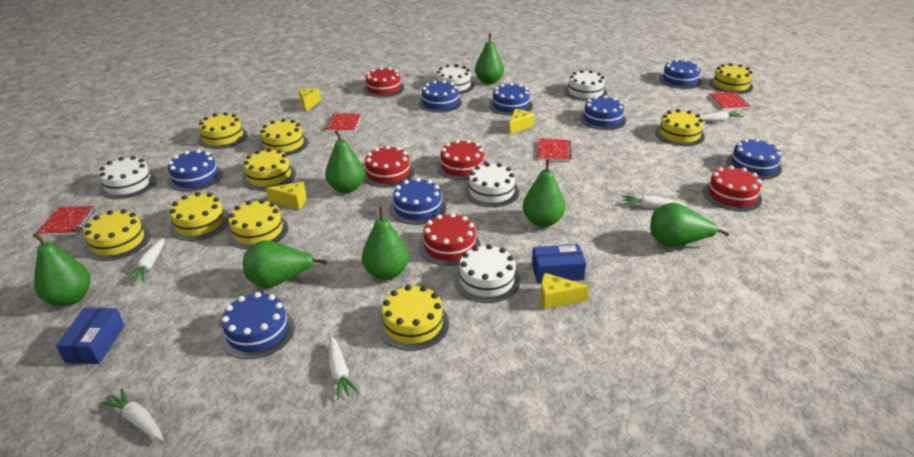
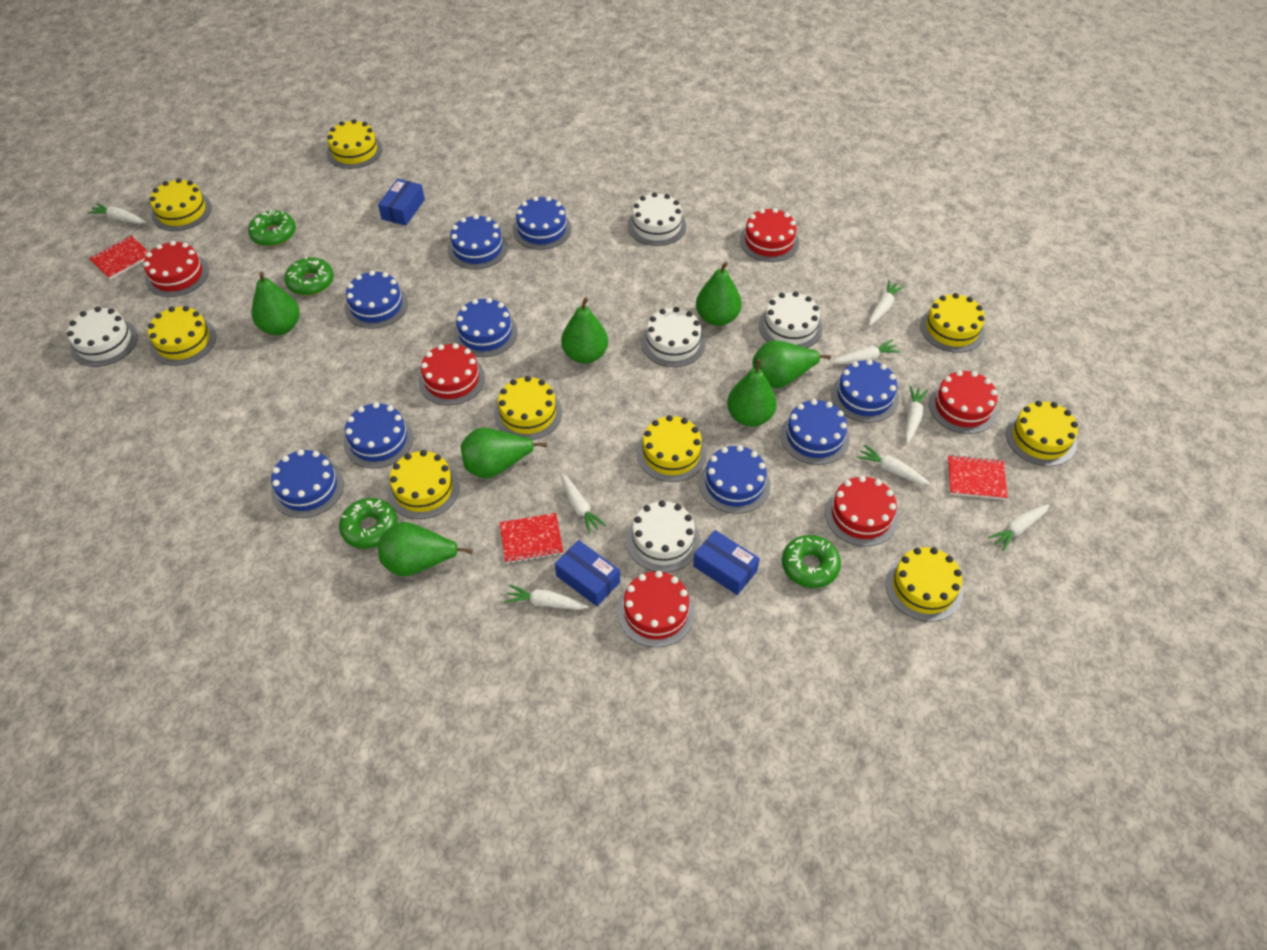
blue box: 2 -> 3
blue cake: 8 -> 9
green donut: 0 -> 4
red cake: 5 -> 6
red notebook: 4 -> 3
white carrot: 5 -> 8
yellow cheese: 4 -> 0

